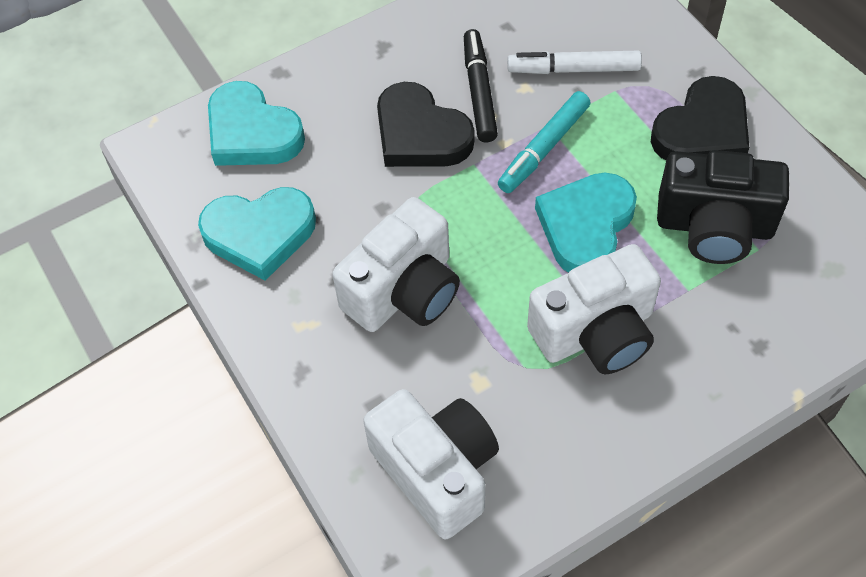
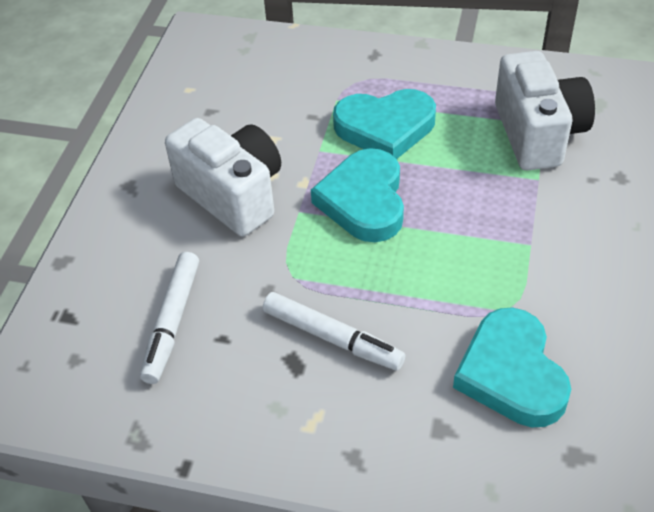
black camera: 1 -> 0
black heart: 2 -> 0
black marker: 1 -> 0
turquoise marker: 1 -> 0
white camera: 3 -> 2
white marker: 1 -> 2

